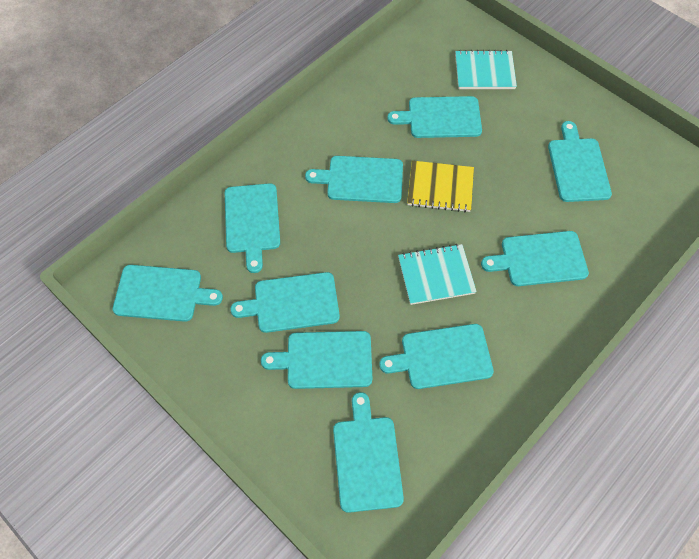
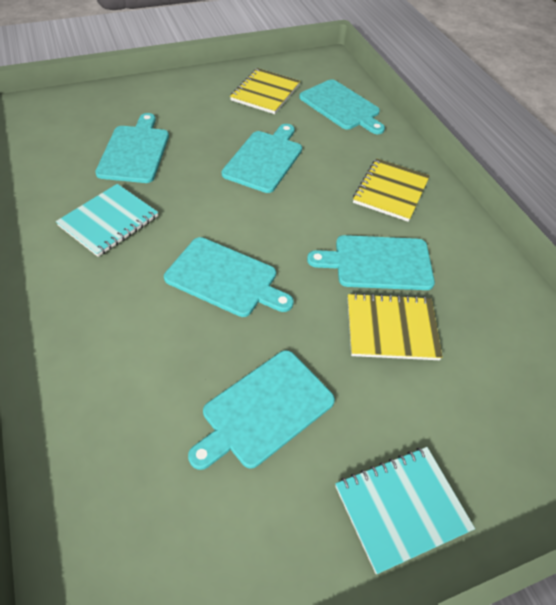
turquoise cutting board: 10 -> 6
yellow notebook: 1 -> 3

